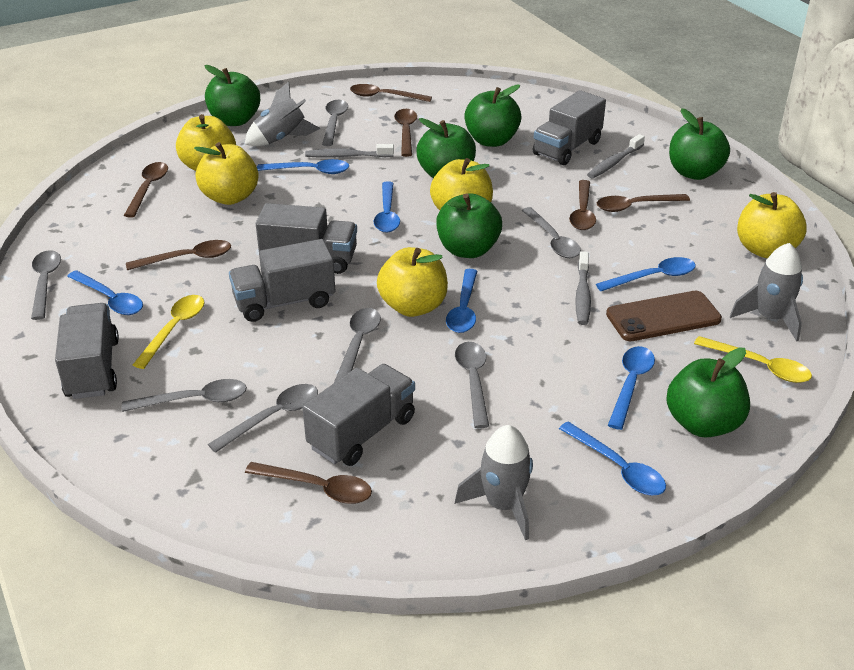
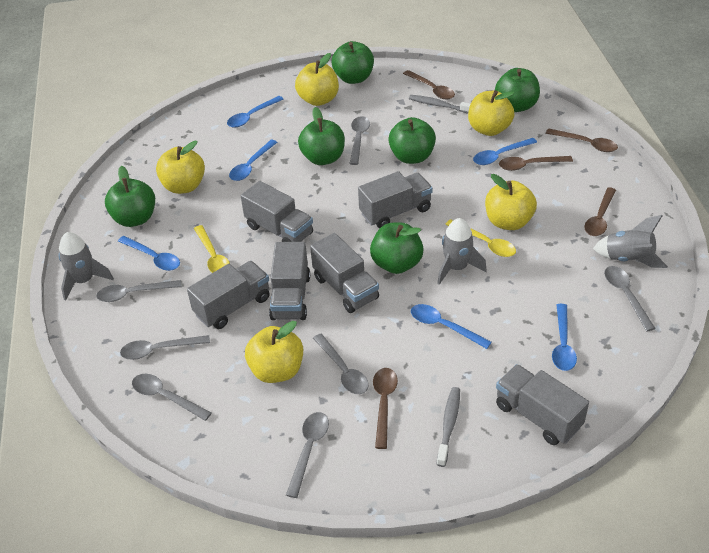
blue spoon: 7 -> 6
brown phone: 1 -> 0
brown spoon: 7 -> 5
grey toothbrush: 3 -> 2
grey truck: 5 -> 6

